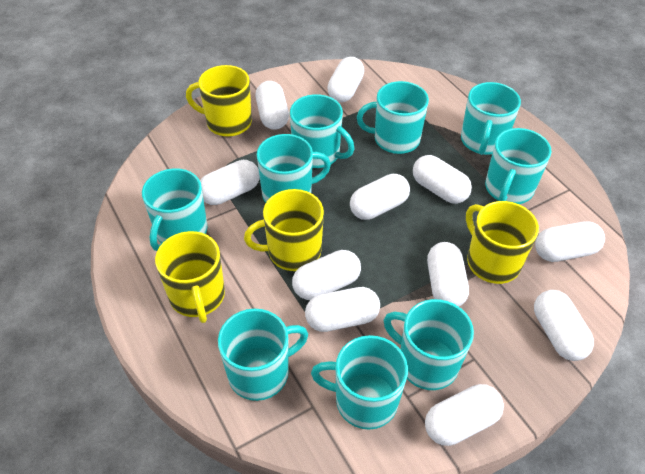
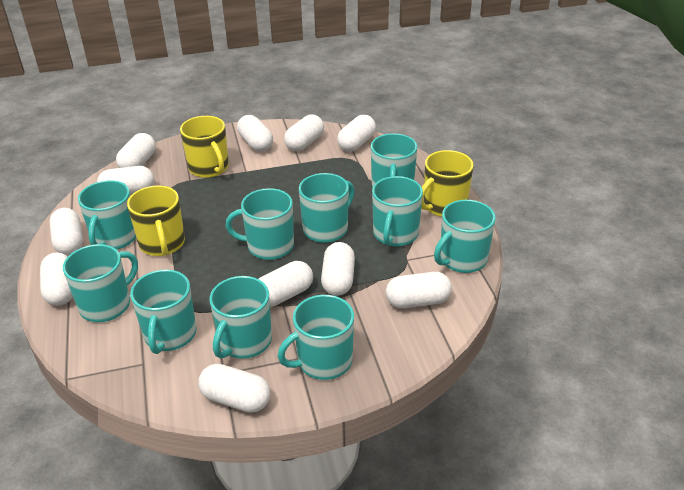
turquoise mug: 9 -> 10
yellow mug: 4 -> 3

